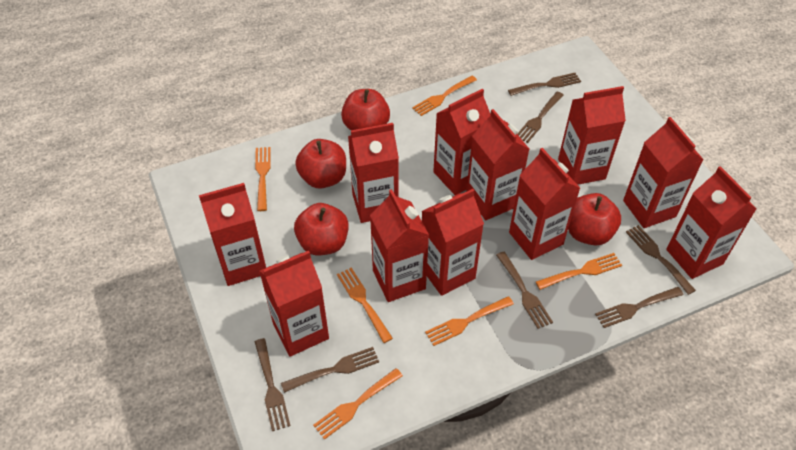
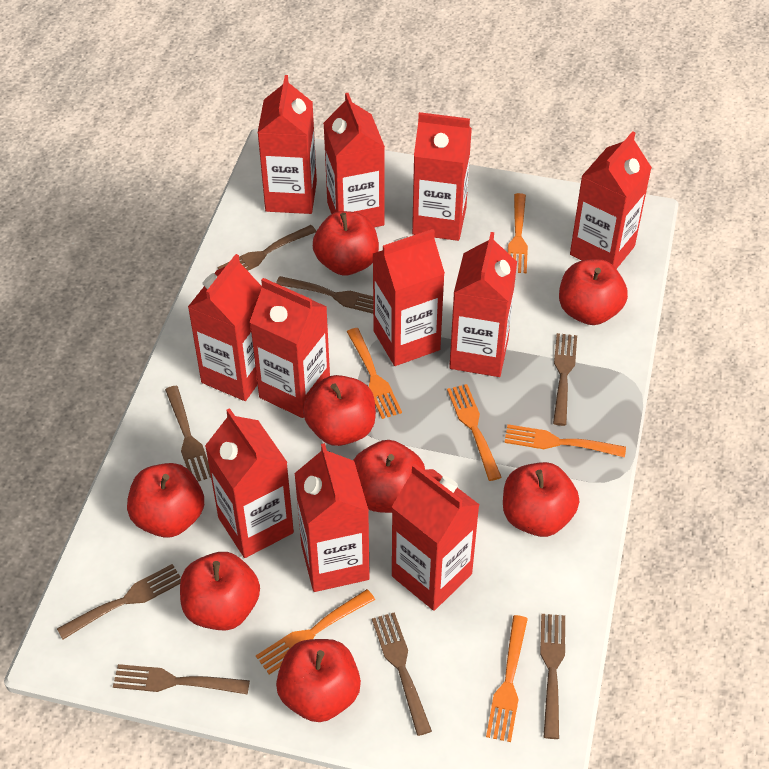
brown fork: 7 -> 8
red apple: 4 -> 8

